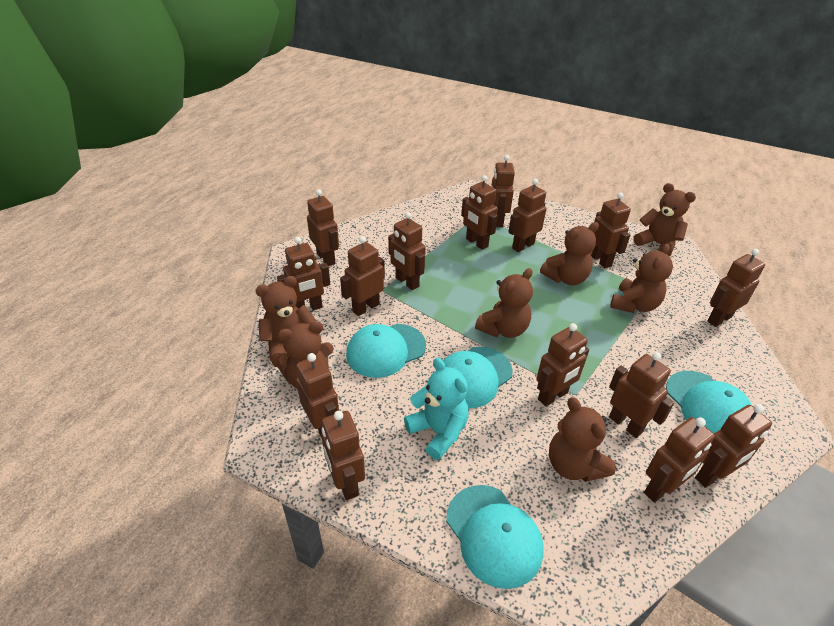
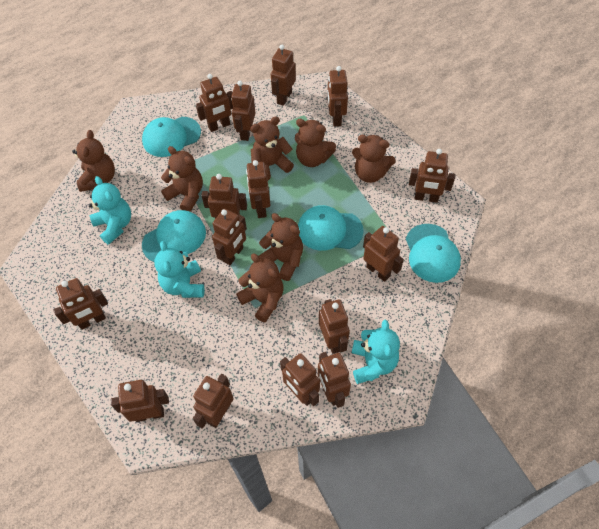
turquoise teddy bear: 1 -> 3

